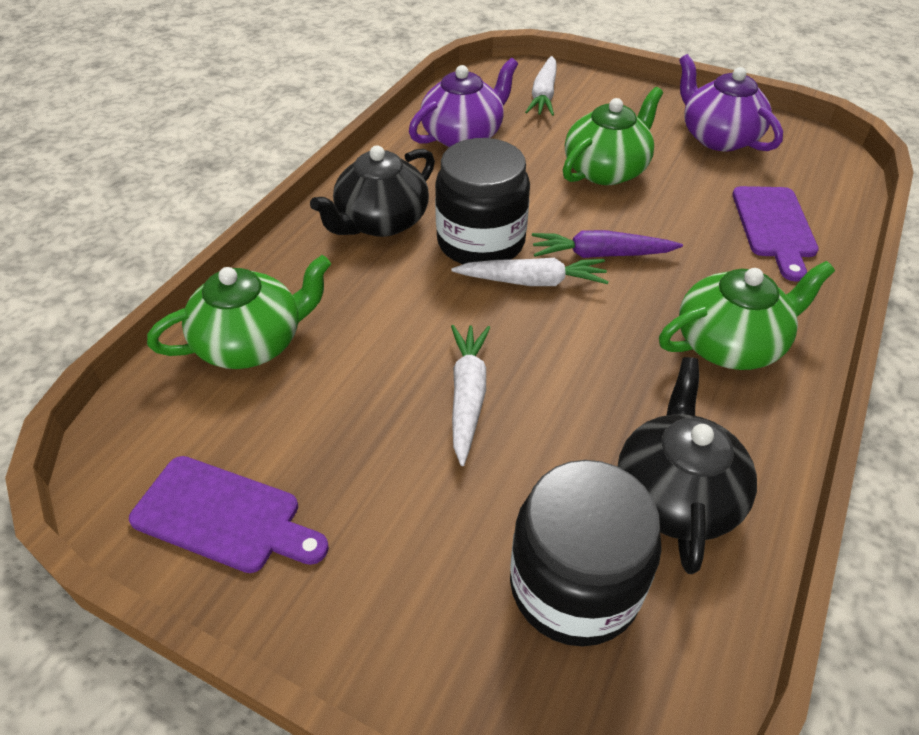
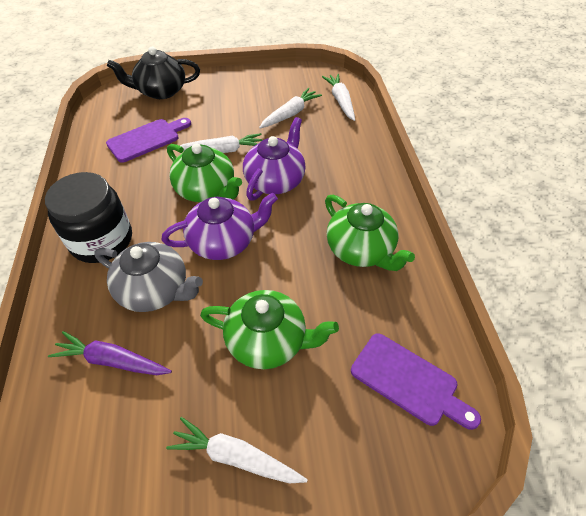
black jar: 2 -> 1
black teapot: 2 -> 1
grey teapot: 0 -> 1
white carrot: 3 -> 4

